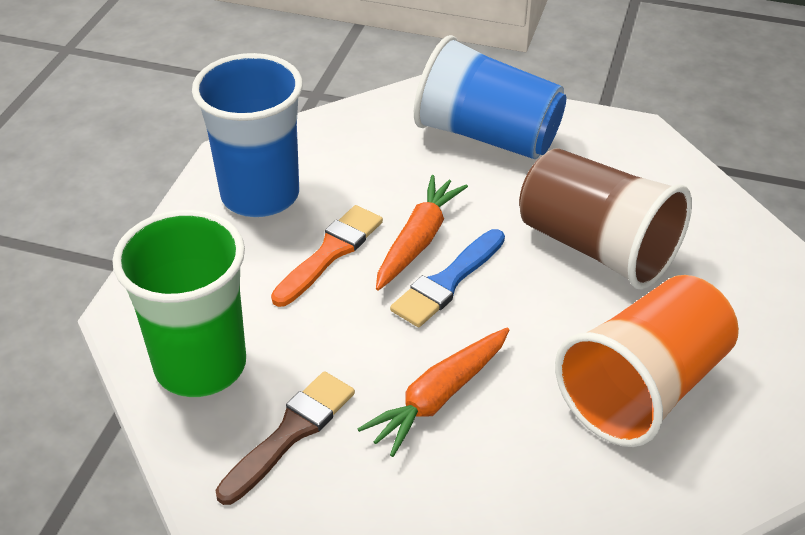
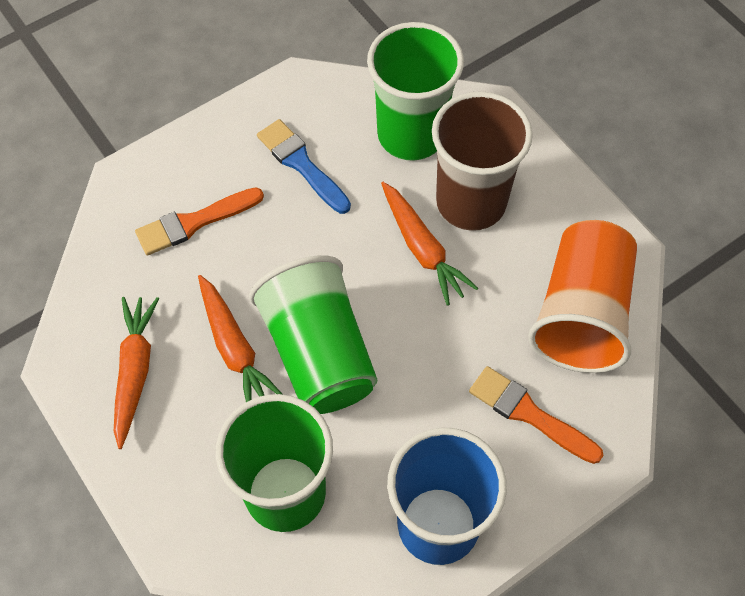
blue cup: 2 -> 1
brown brush: 1 -> 0
green cup: 1 -> 3
orange brush: 1 -> 2
orange carrot: 2 -> 3

